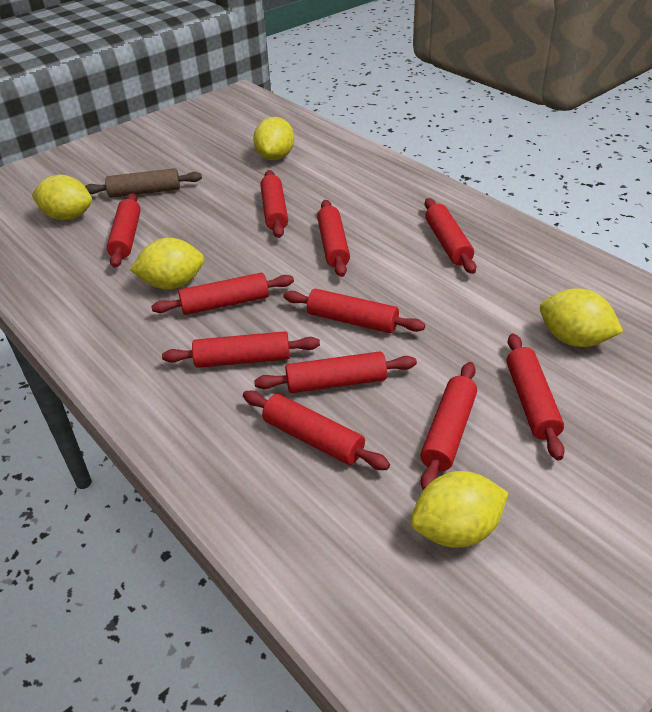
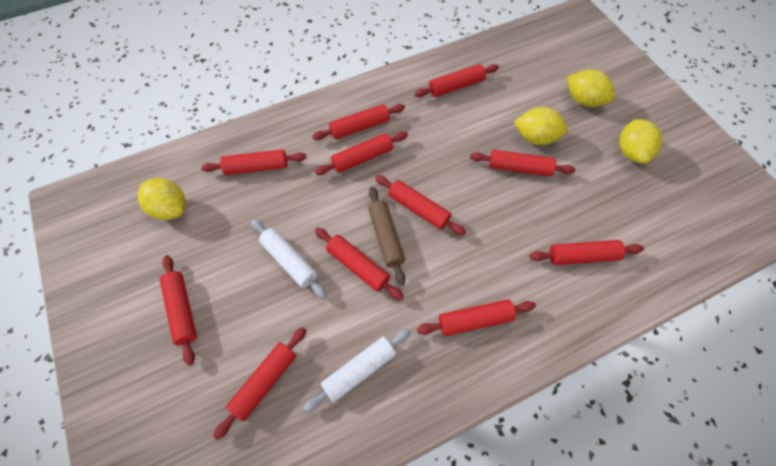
white rolling pin: 0 -> 2
yellow lemon: 5 -> 4

